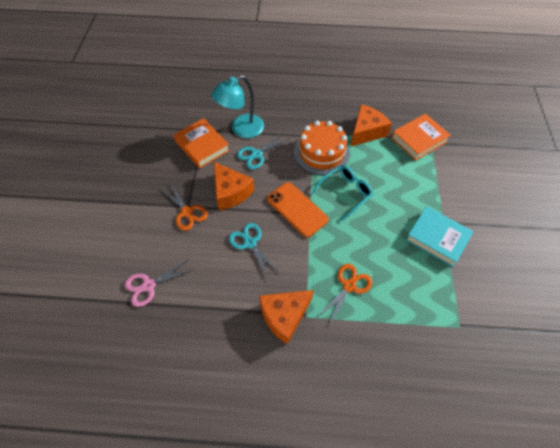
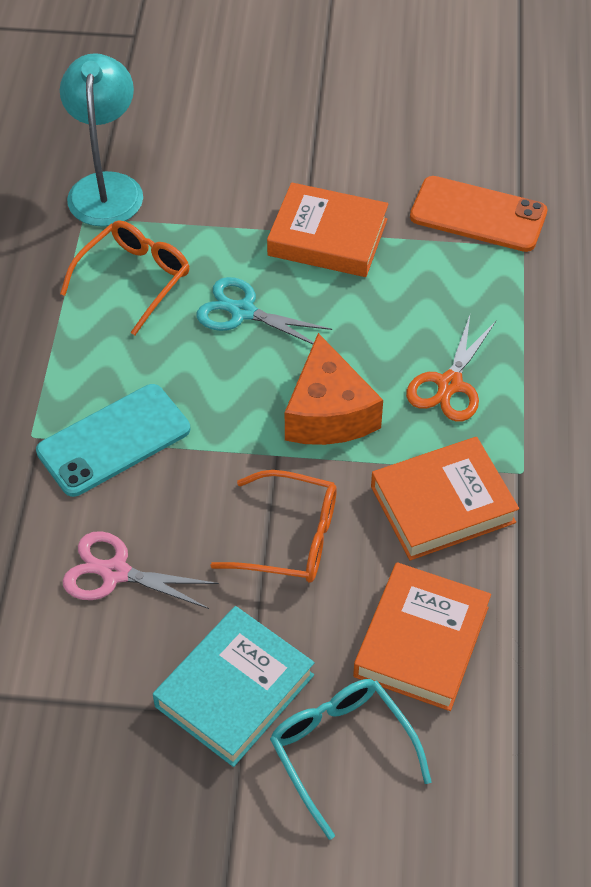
orange book: 2 -> 3
orange cake: 1 -> 0
orange cheese: 3 -> 1
orange glasses: 0 -> 2
orange scissors: 2 -> 1
turquoise phone: 0 -> 1
turquoise scissors: 2 -> 1

